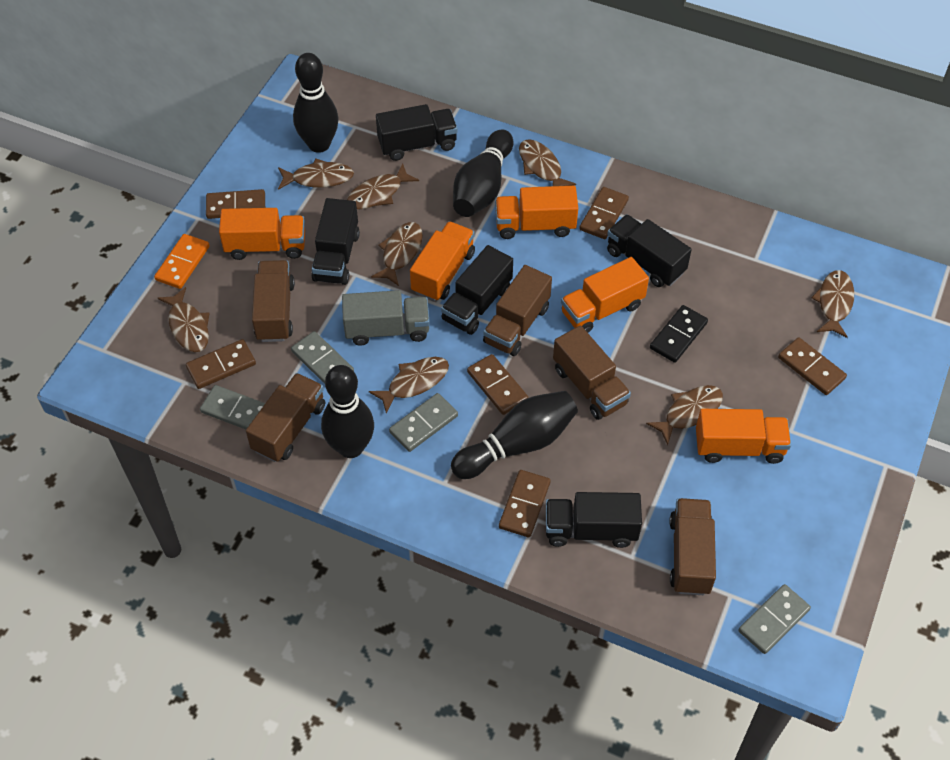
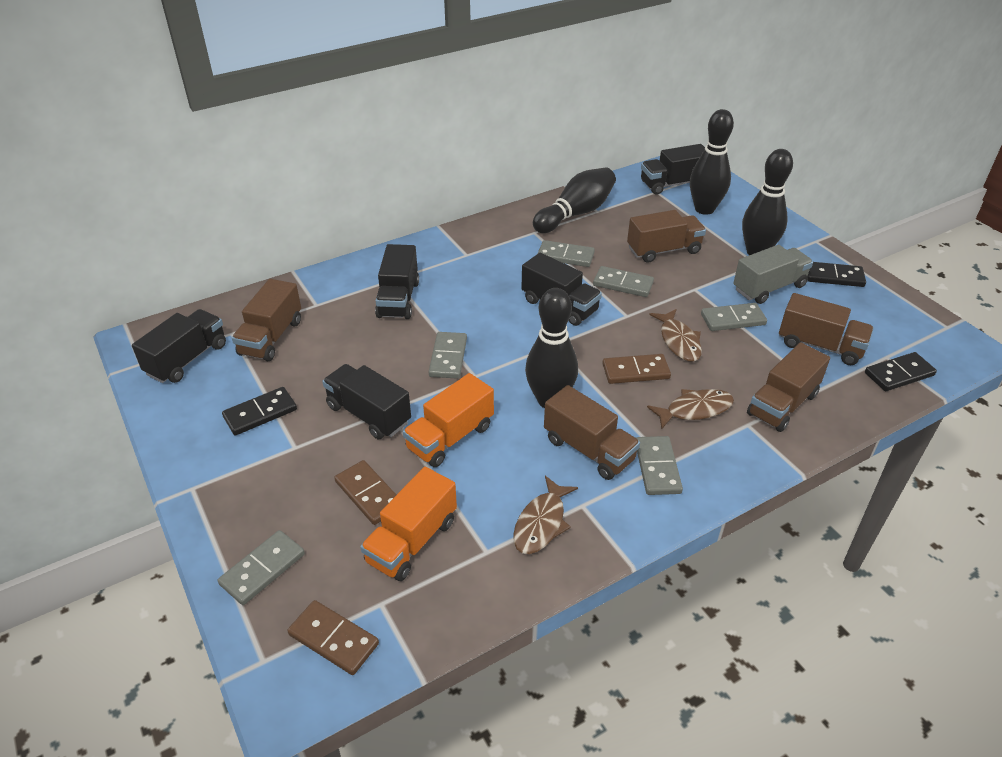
black domino: 1 -> 3
brown domino: 6 -> 3
brown fish: 8 -> 3
grey domino: 4 -> 6
orange domino: 1 -> 0
orange truck: 5 -> 2

